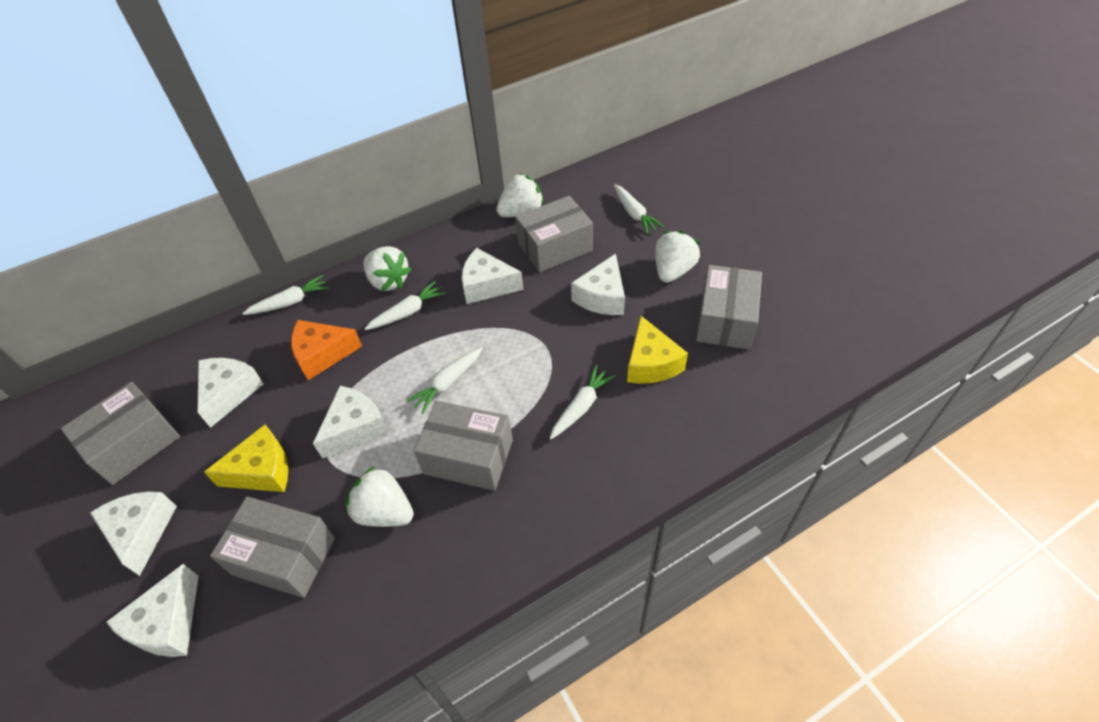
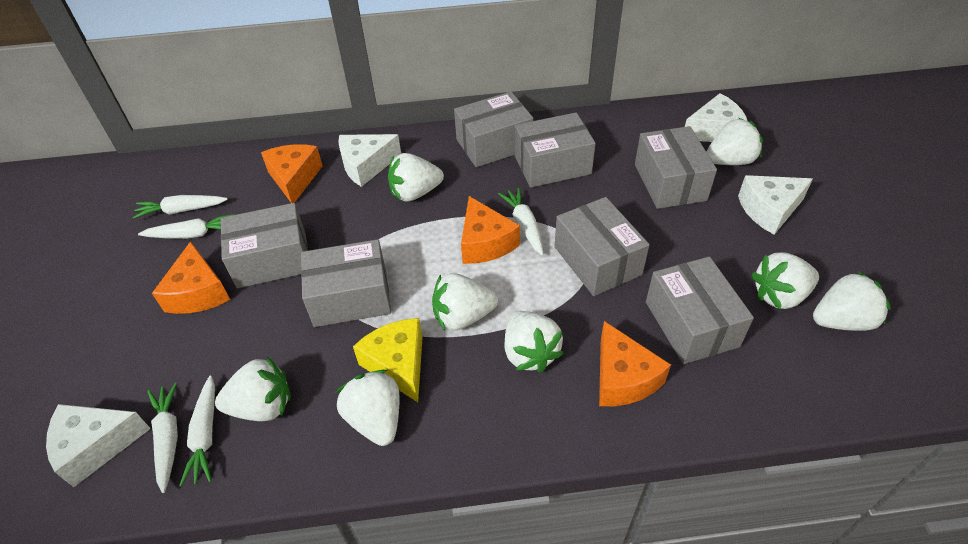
grey box: 5 -> 7
orange cheese: 1 -> 4
white cheese: 6 -> 4
white strawberry: 4 -> 8
yellow cheese: 2 -> 1

